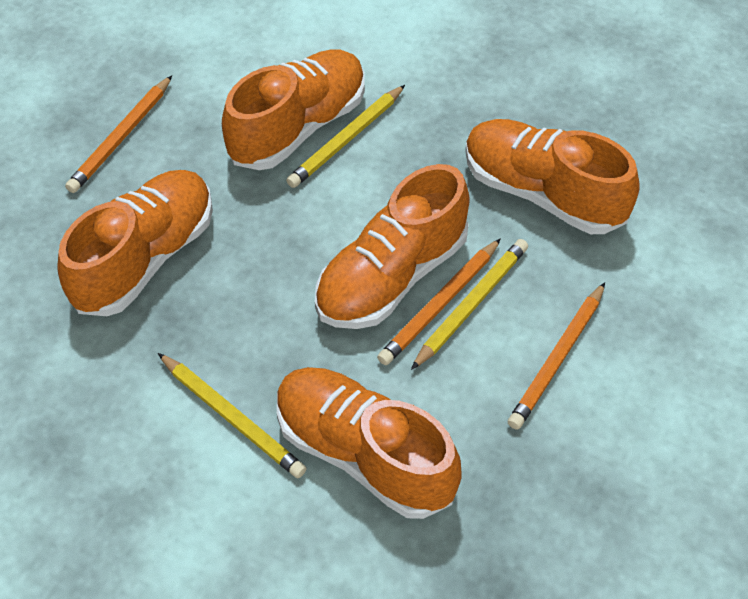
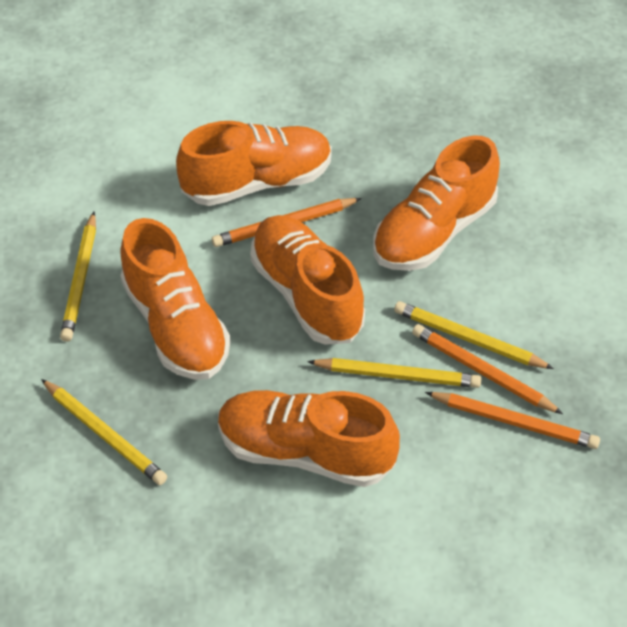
yellow pencil: 3 -> 4

